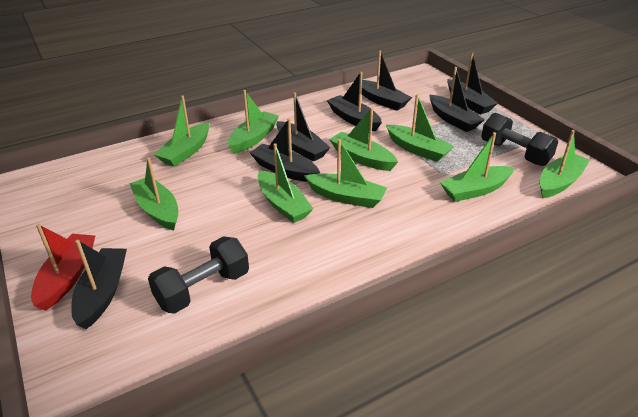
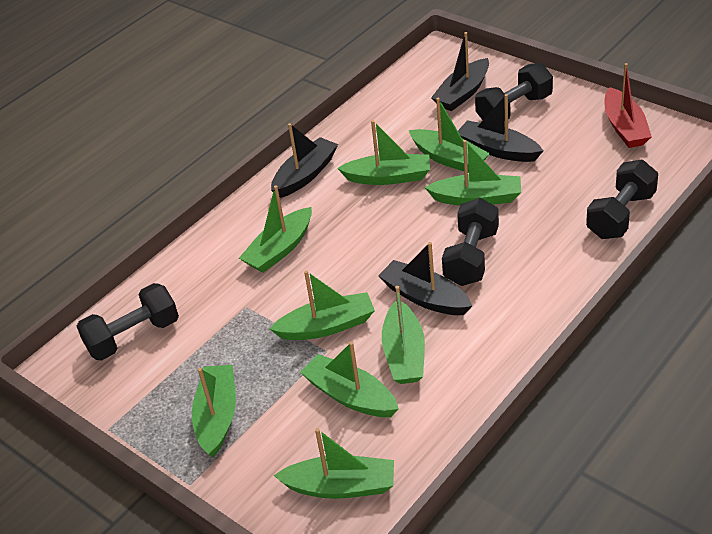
black boat: 7 -> 4
black dumbbell: 2 -> 4

